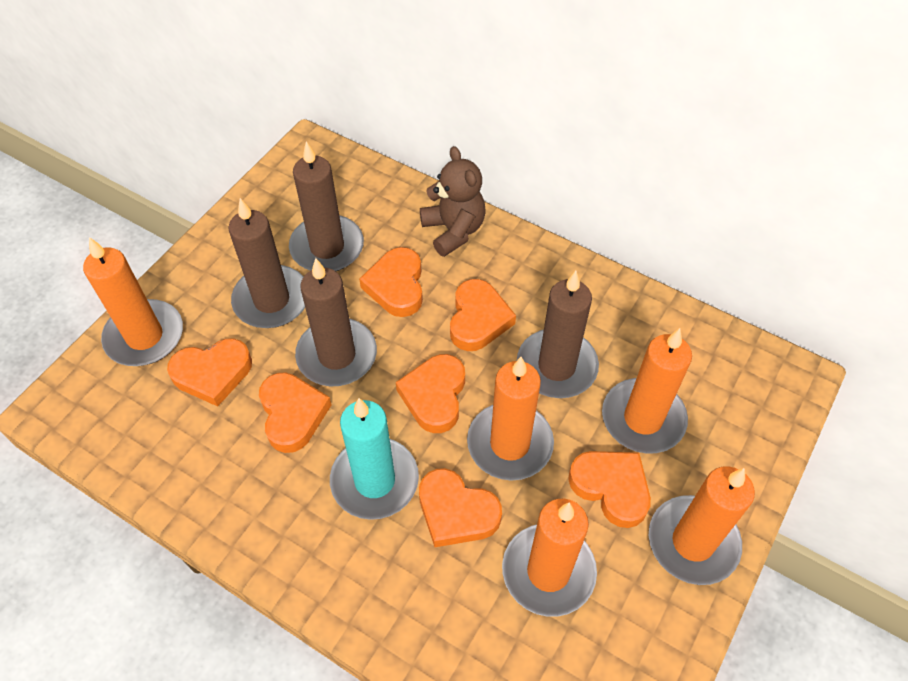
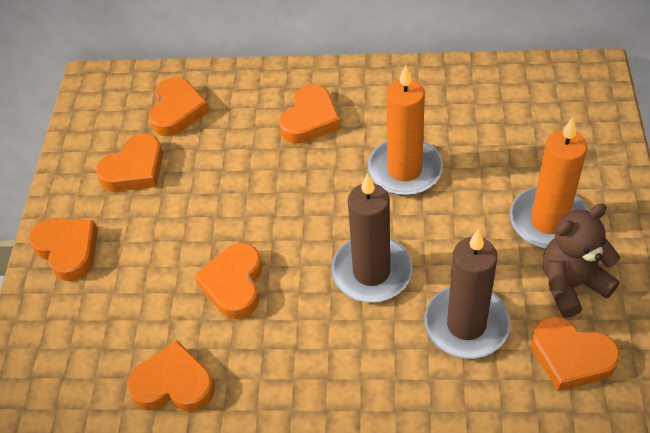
brown candle: 4 -> 2
orange candle: 5 -> 2
turquoise candle: 1 -> 0

